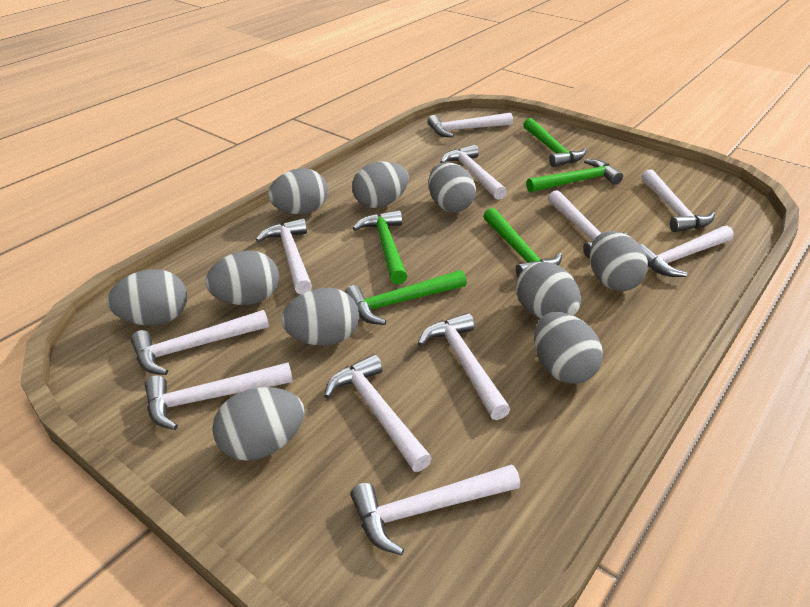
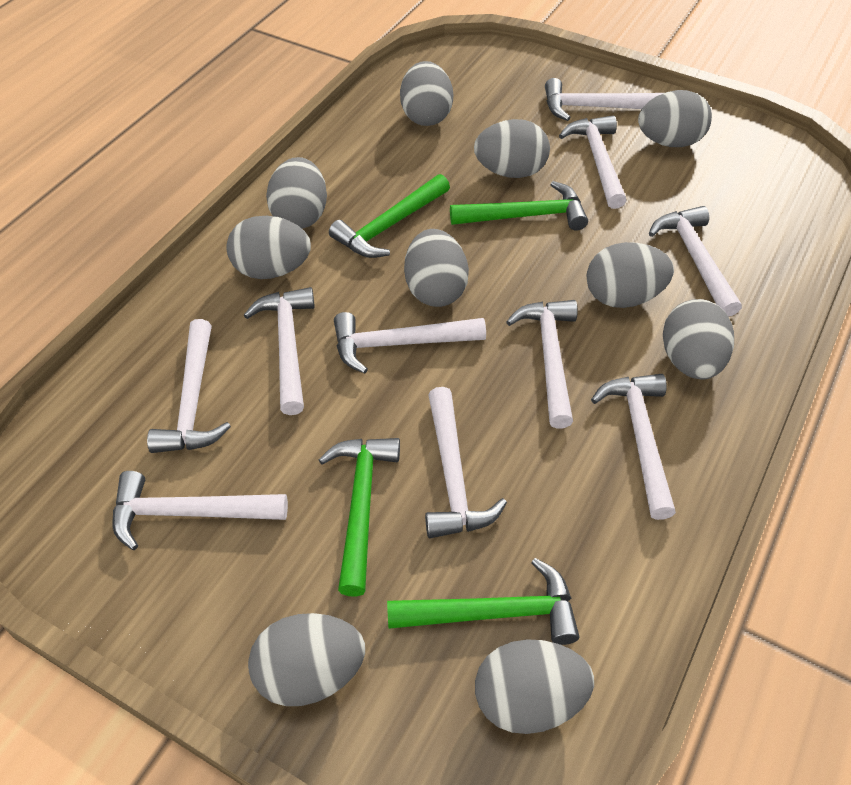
green hammer: 5 -> 4
white hammer: 11 -> 10

